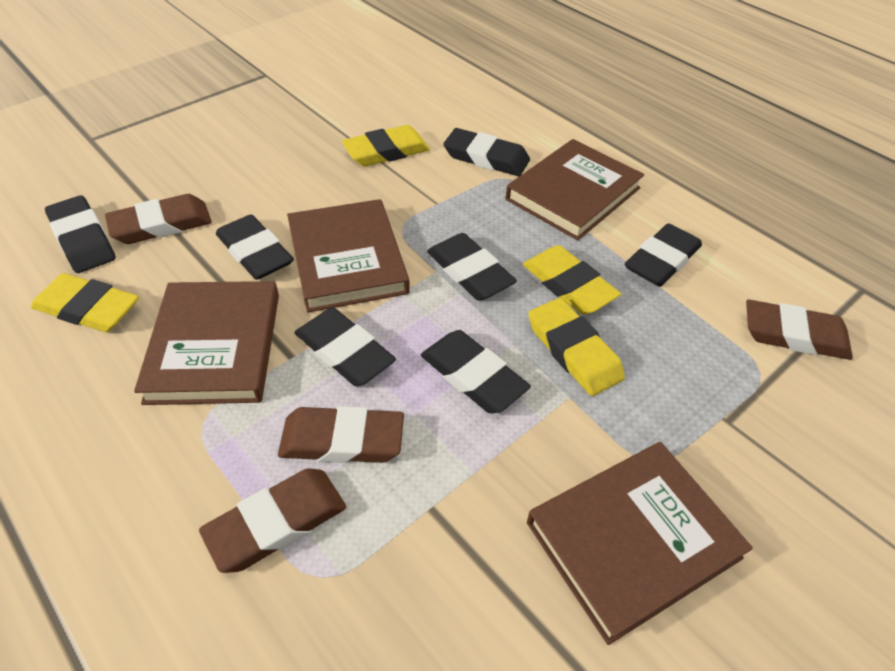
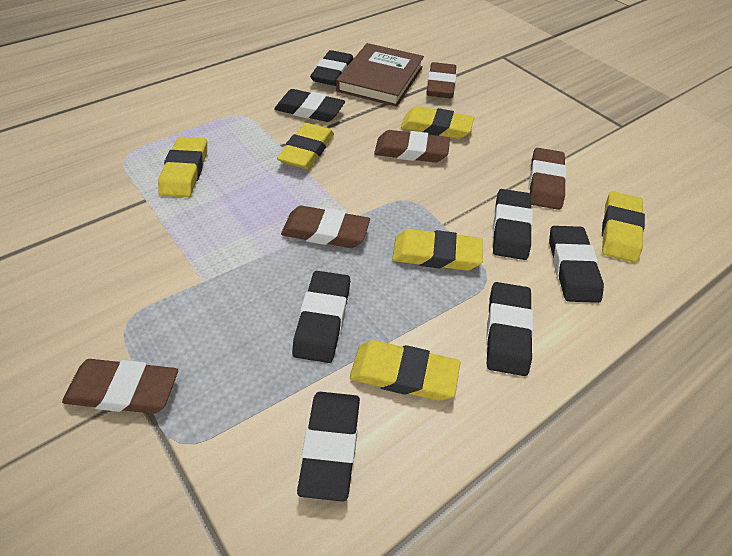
brown book: 4 -> 1
brown eraser: 4 -> 5
yellow eraser: 4 -> 6

